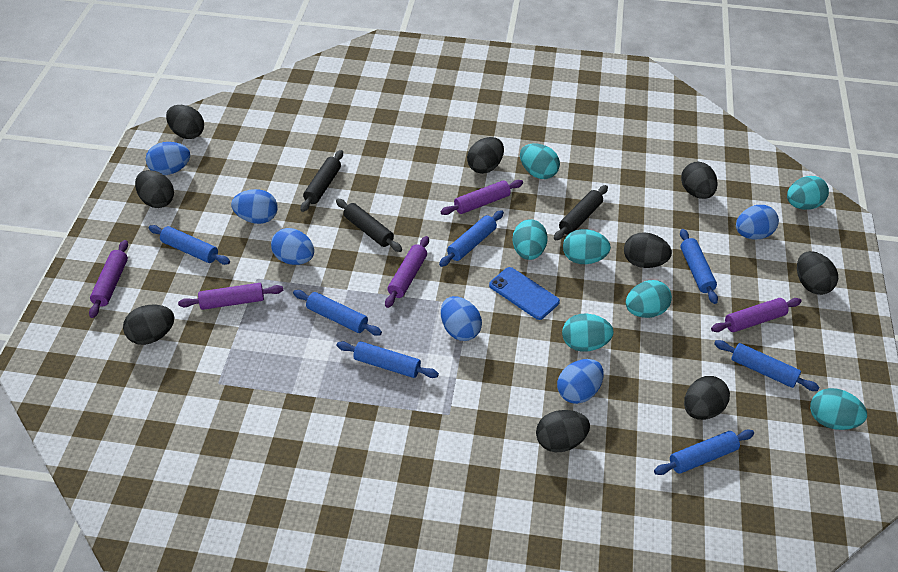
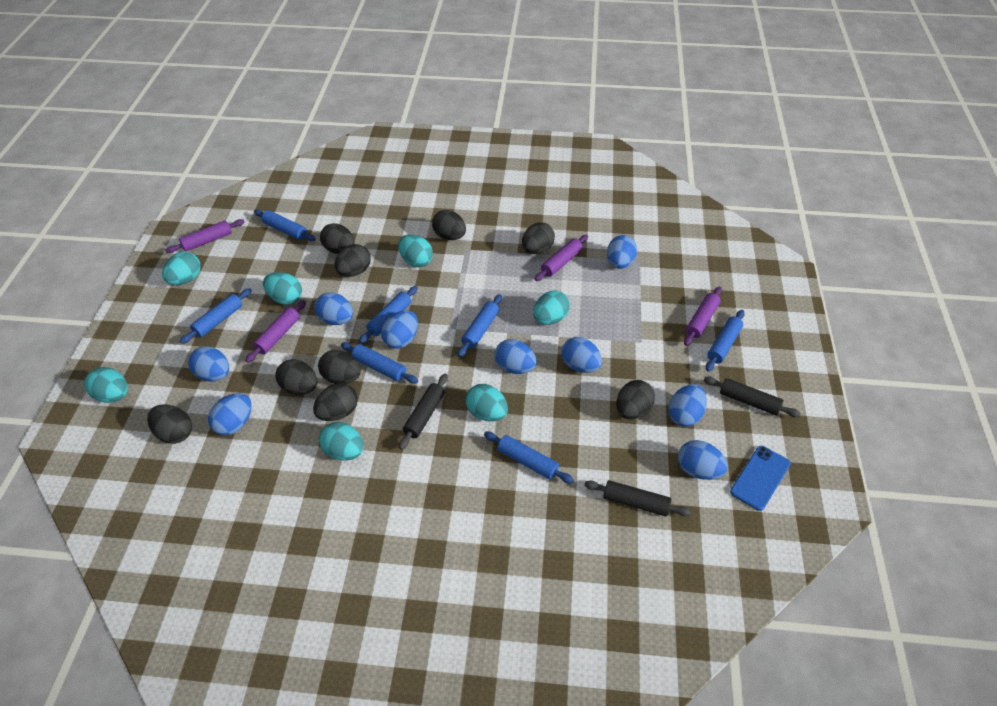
blue egg: 6 -> 9
purple rolling pin: 5 -> 4

